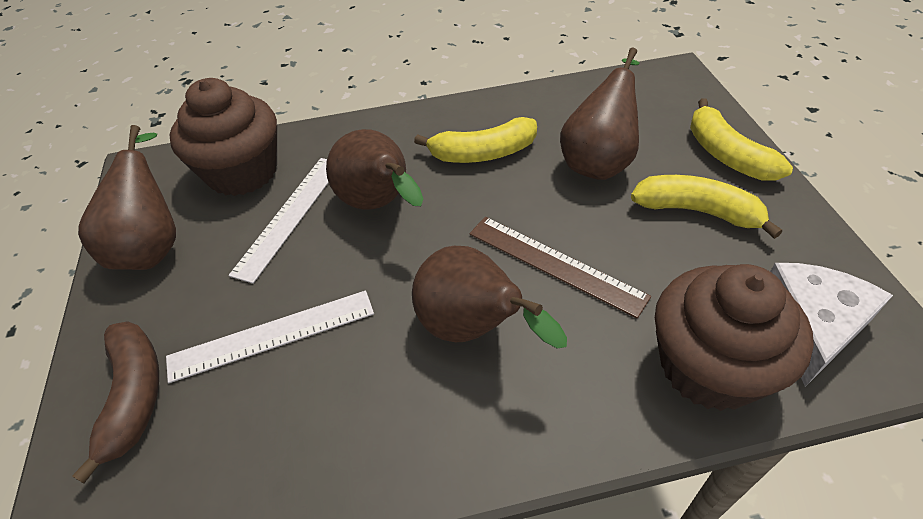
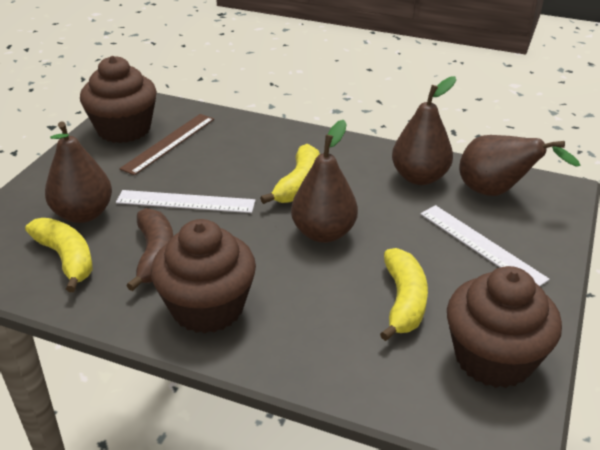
brown cupcake: 2 -> 3
white cheese: 1 -> 0

